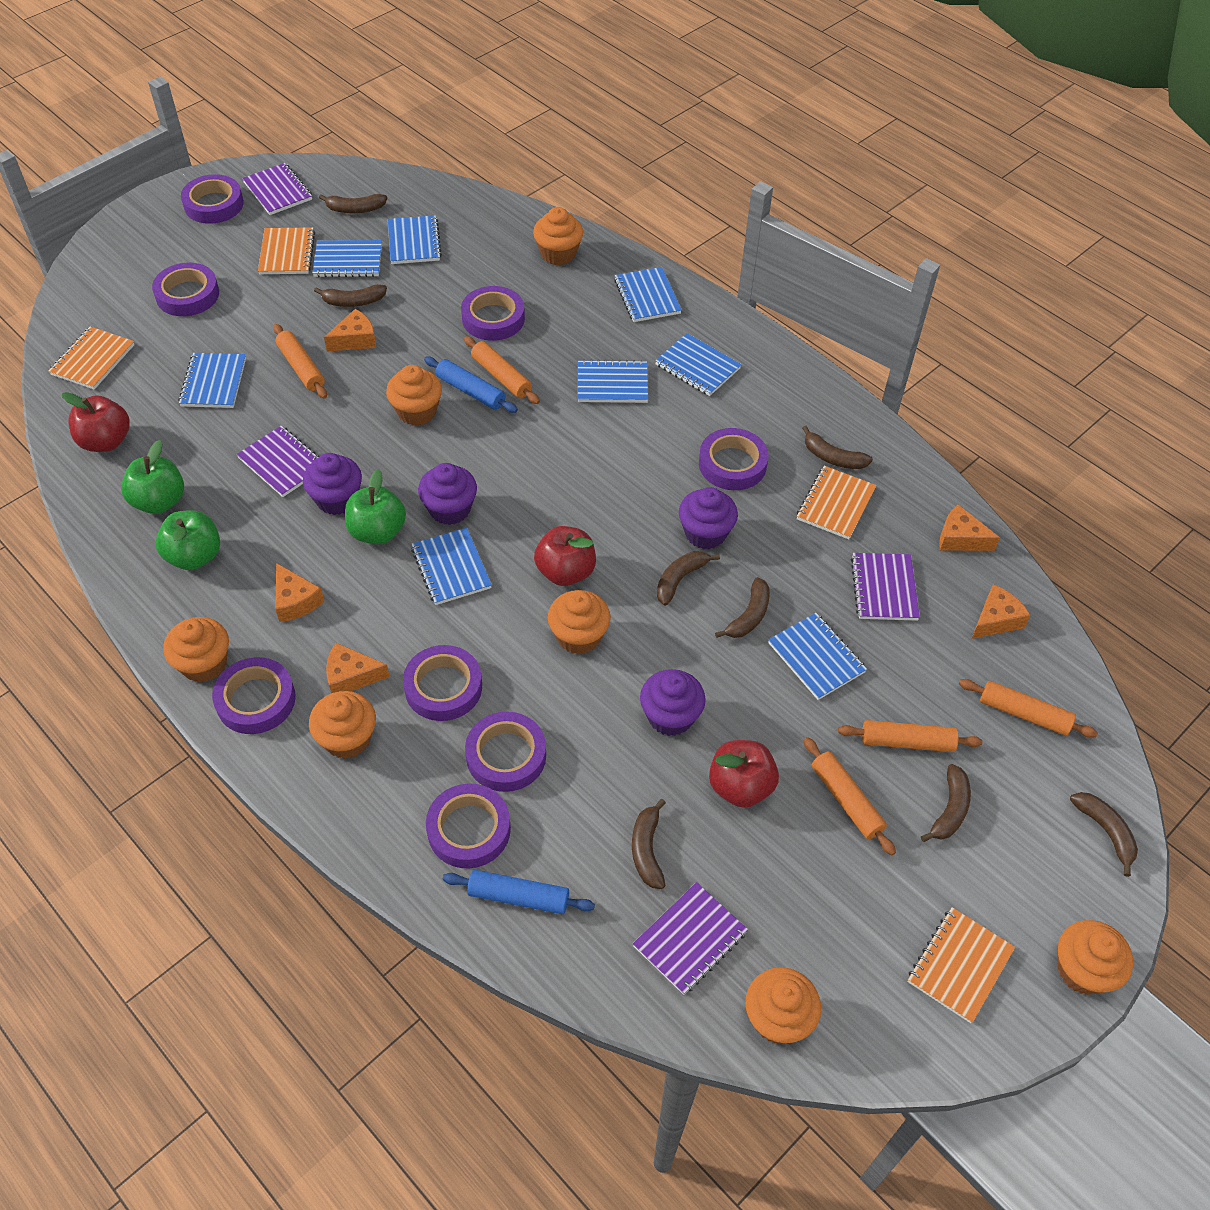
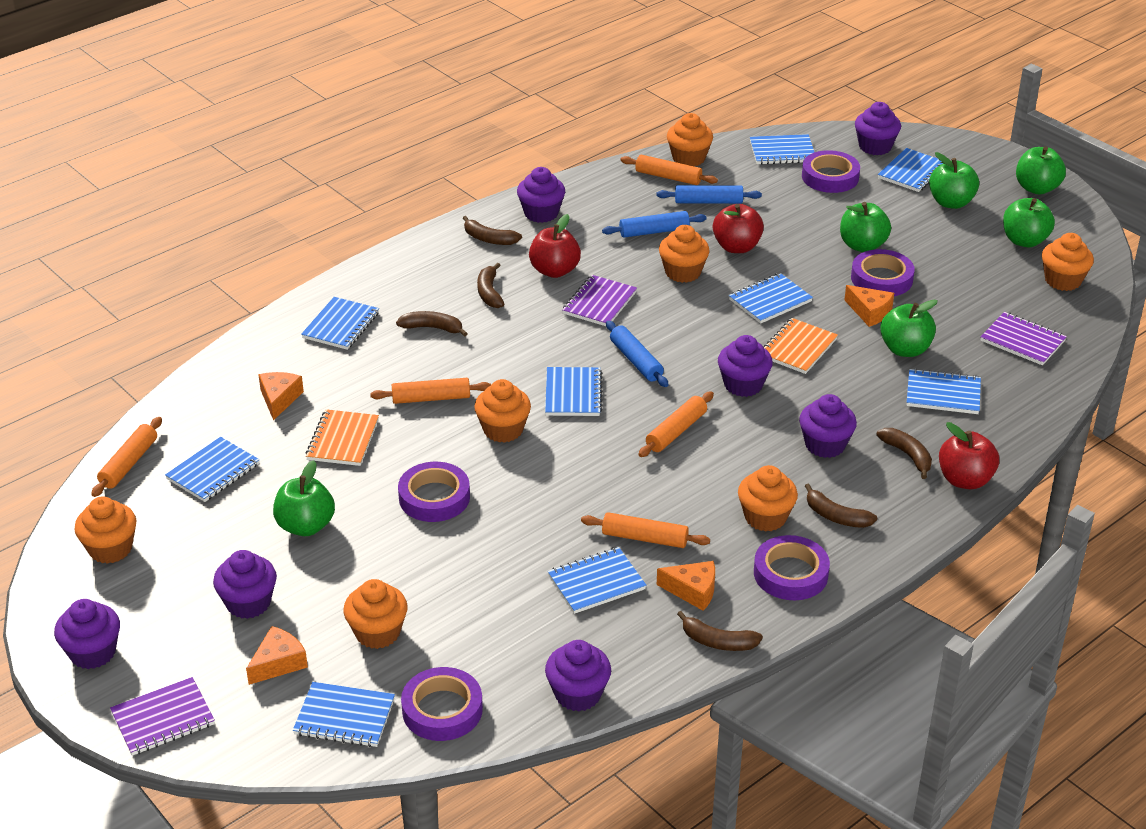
blue notebook: 8 -> 9
blue rolling pin: 2 -> 3
brown banana: 8 -> 6
green apple: 3 -> 6
orange cheese: 5 -> 4
orange notebook: 4 -> 2
purple cupcake: 4 -> 7
purple notebook: 4 -> 3
purple tape: 8 -> 5

